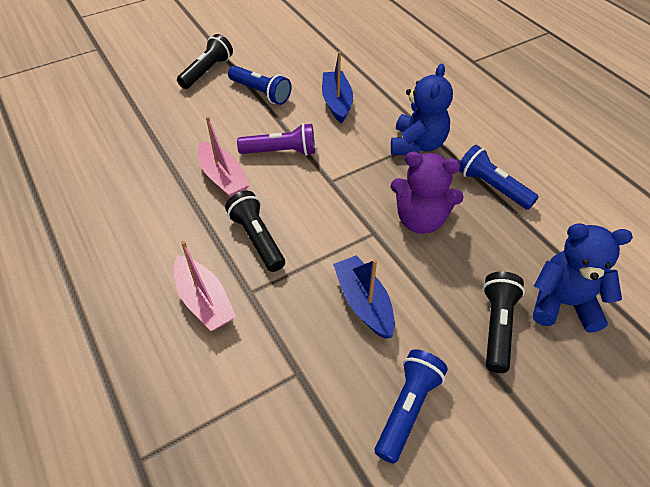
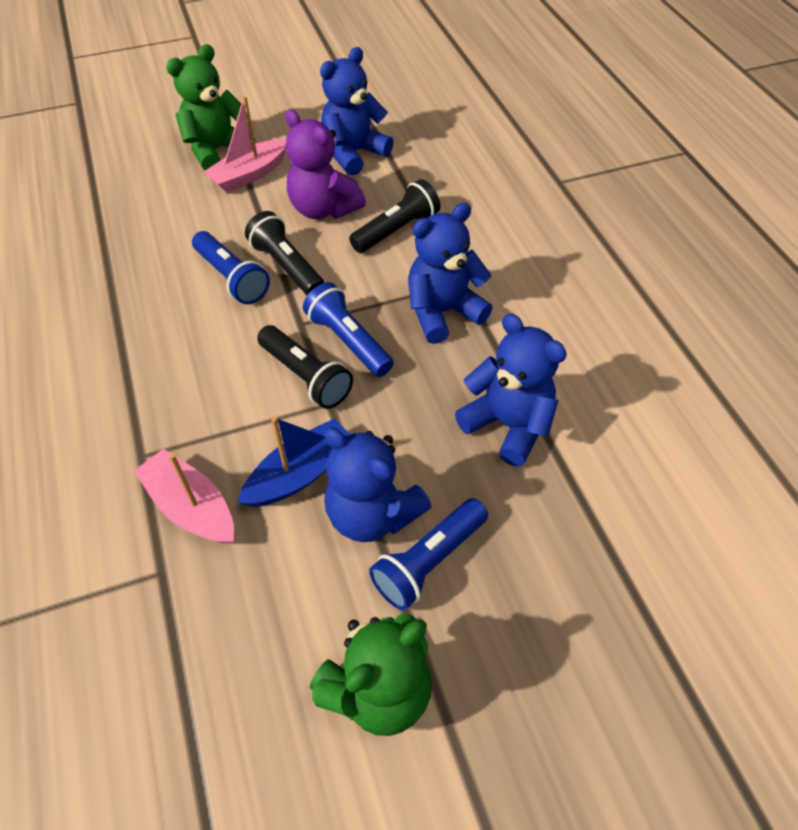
blue boat: 2 -> 1
blue teddy bear: 2 -> 4
green teddy bear: 0 -> 2
purple flashlight: 1 -> 0

